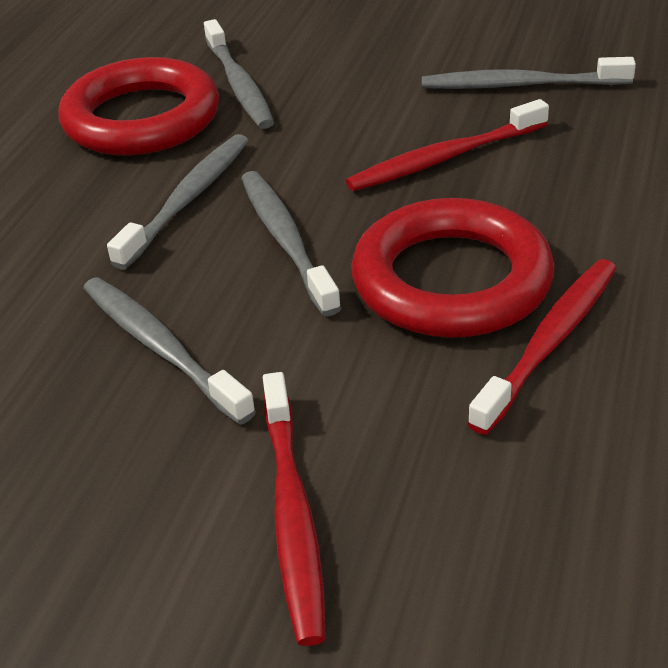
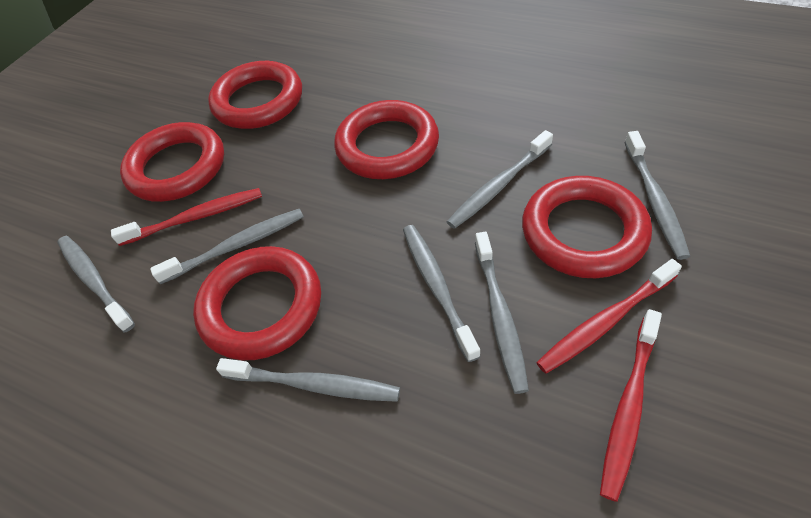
grey toothbrush: 5 -> 7
red ring: 2 -> 5

